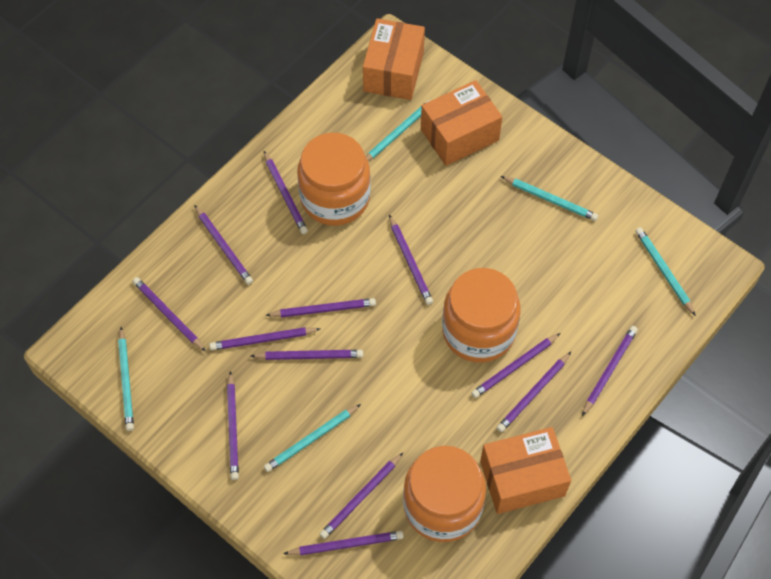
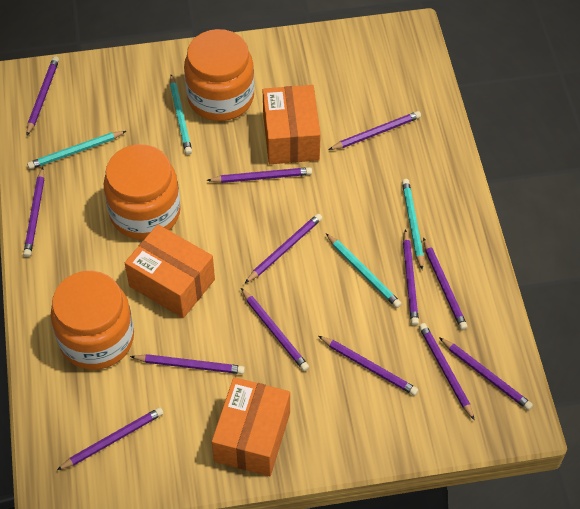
turquoise pencil: 5 -> 4

